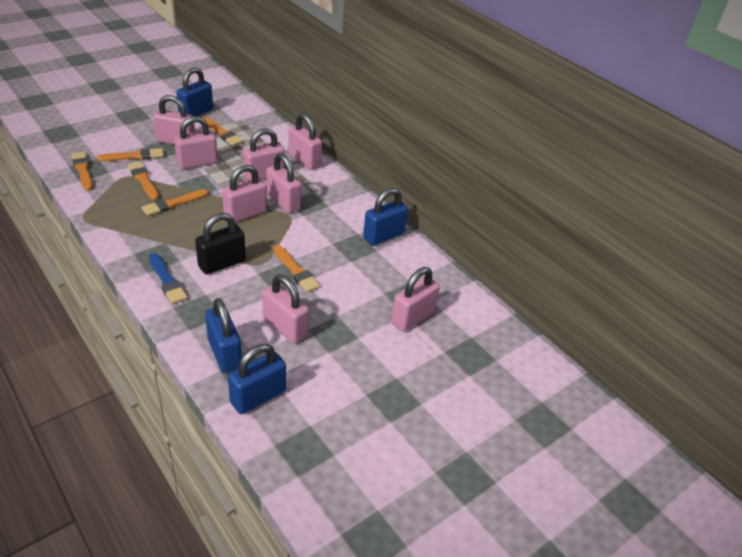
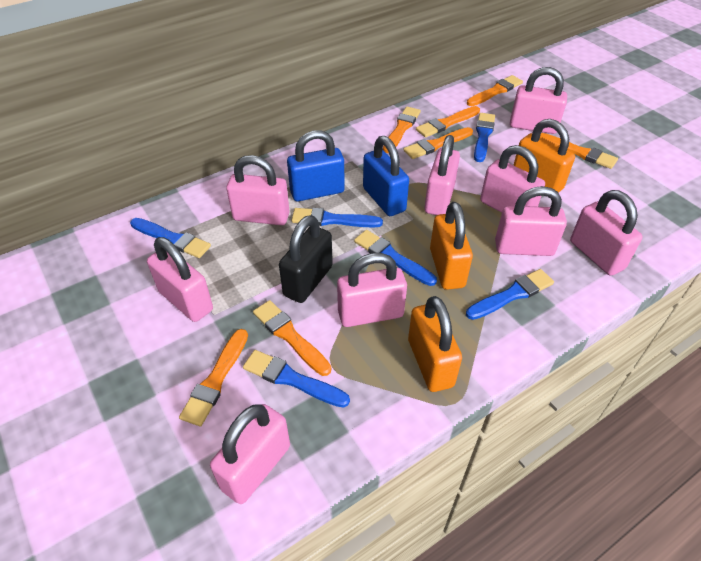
blue brush: 1 -> 6
blue padlock: 4 -> 2
orange brush: 6 -> 7
orange padlock: 0 -> 3
pink padlock: 8 -> 9

